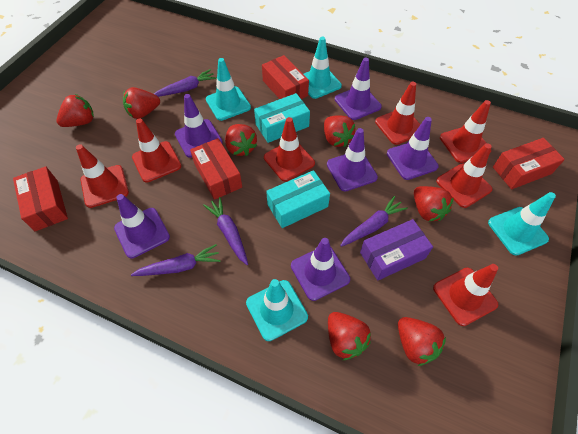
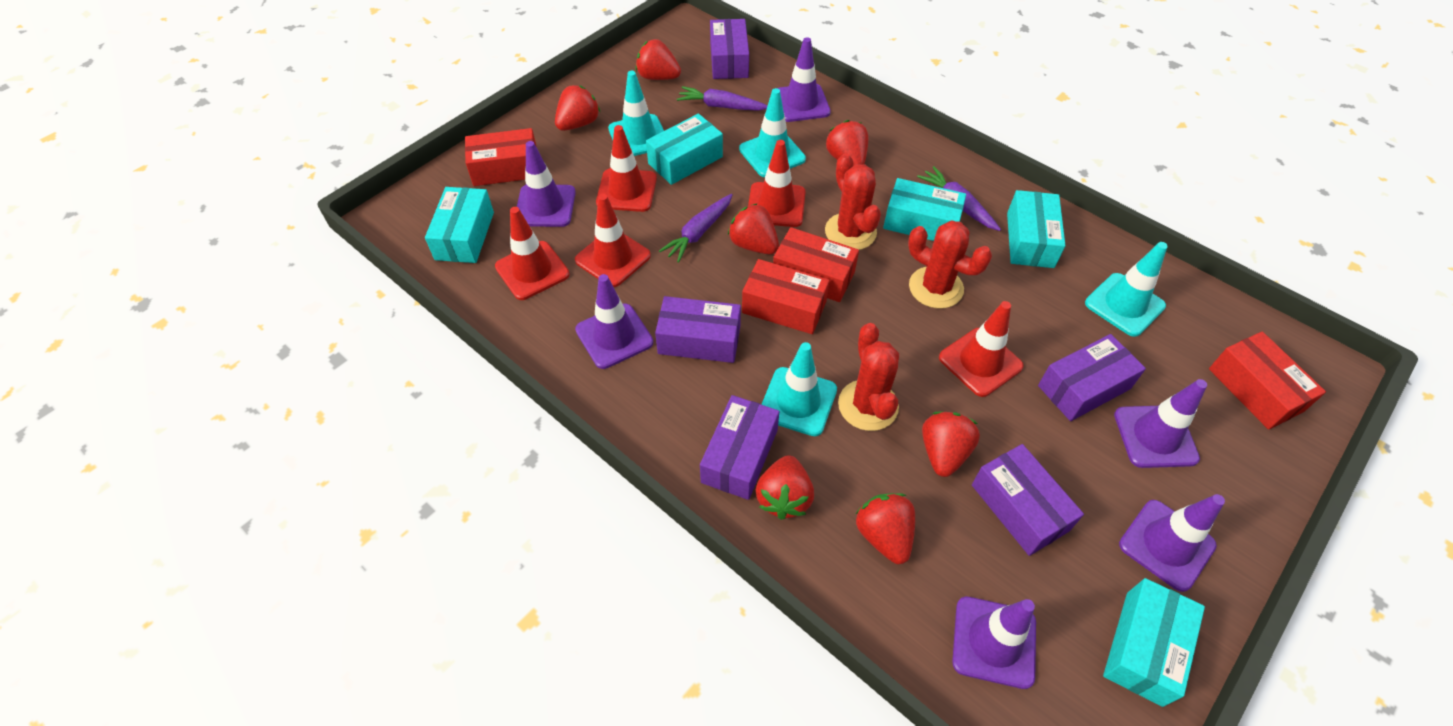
purple box: 1 -> 5
purple carrot: 4 -> 3
red cactus: 0 -> 3
red traffic cone: 7 -> 5
turquoise box: 2 -> 5

